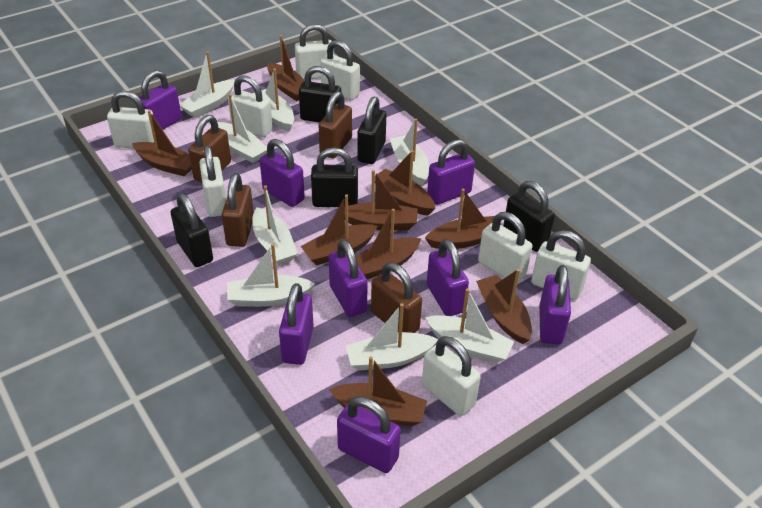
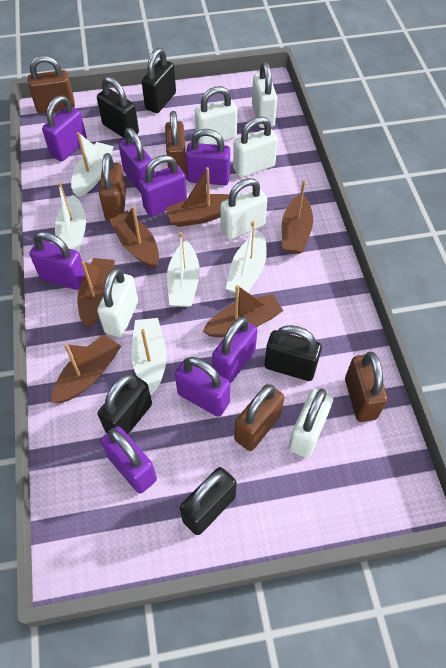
brown boat: 9 -> 6
brown padlock: 4 -> 5
white boat: 8 -> 5
white padlock: 8 -> 6

